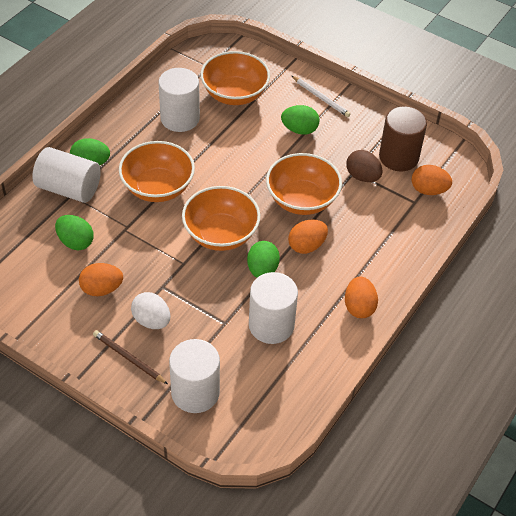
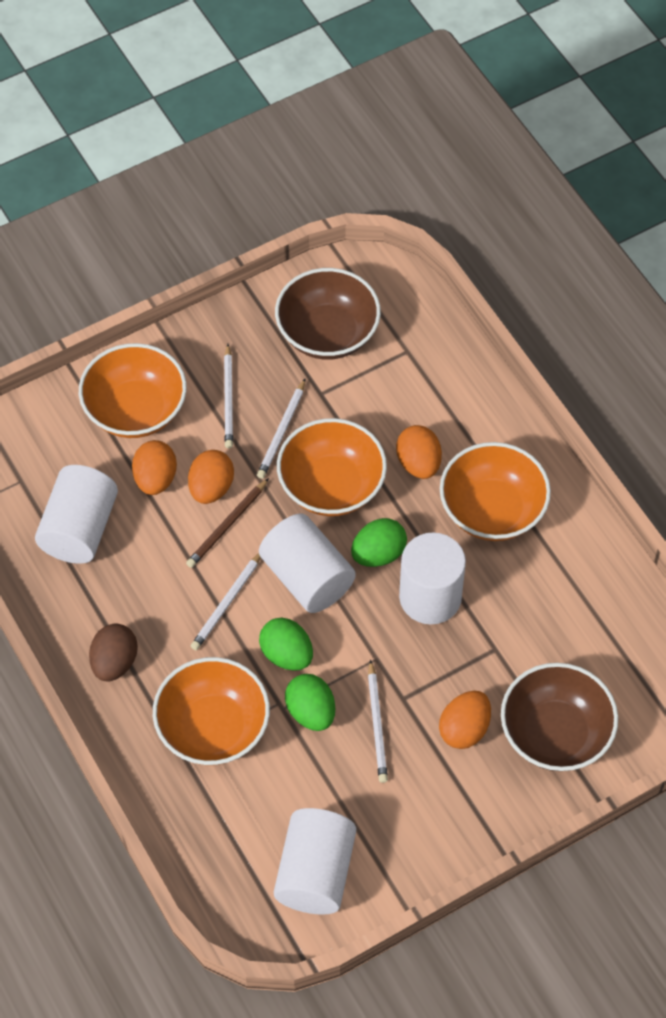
brown bowl: 0 -> 2
brown cylinder: 1 -> 0
green egg: 4 -> 3
white egg: 1 -> 0
white pencil: 1 -> 4

